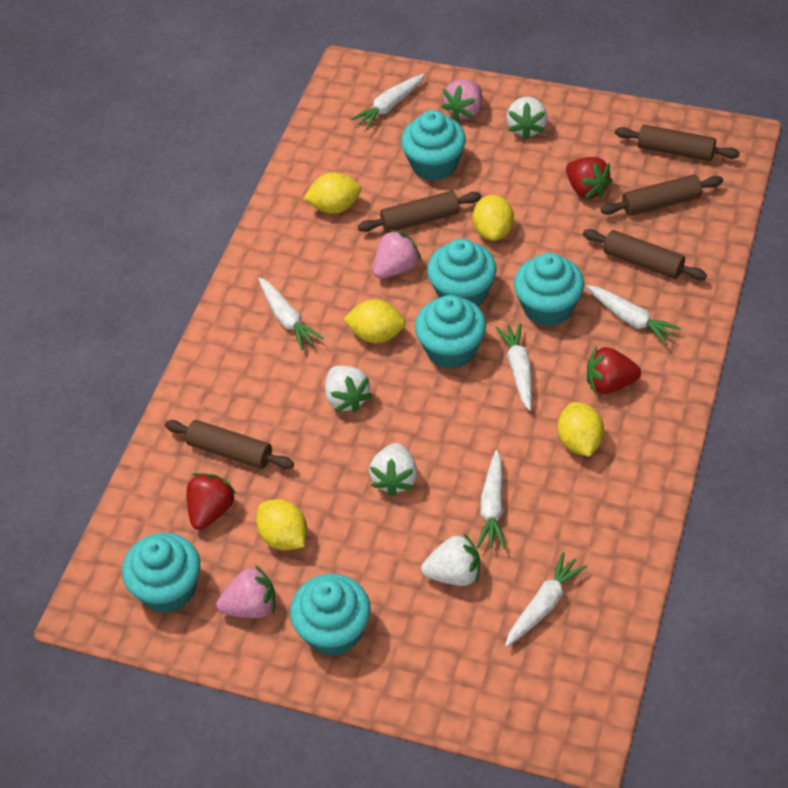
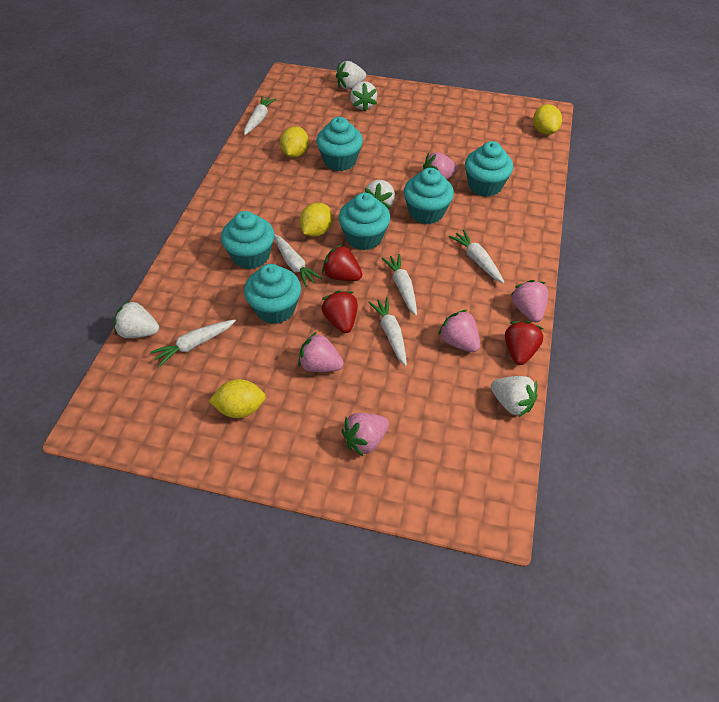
brown rolling pin: 5 -> 0
pink strawberry: 3 -> 5
white strawberry: 4 -> 5
yellow lemon: 5 -> 4

